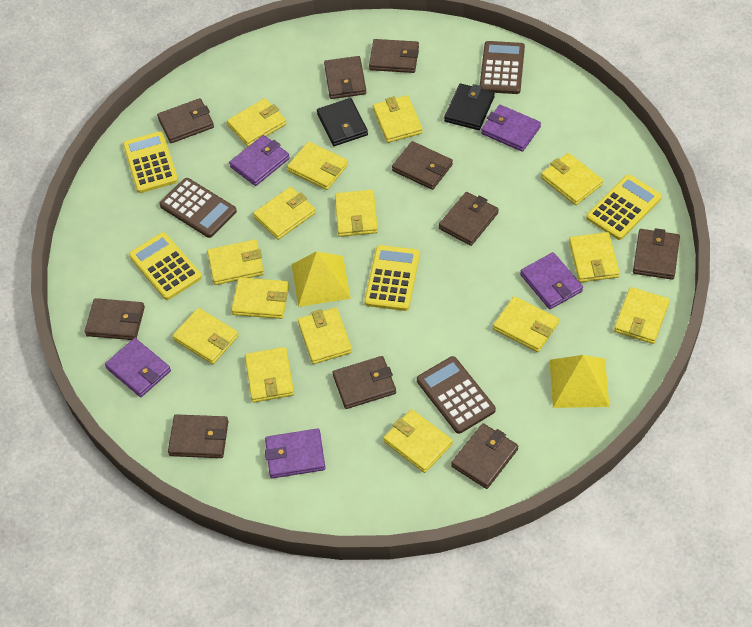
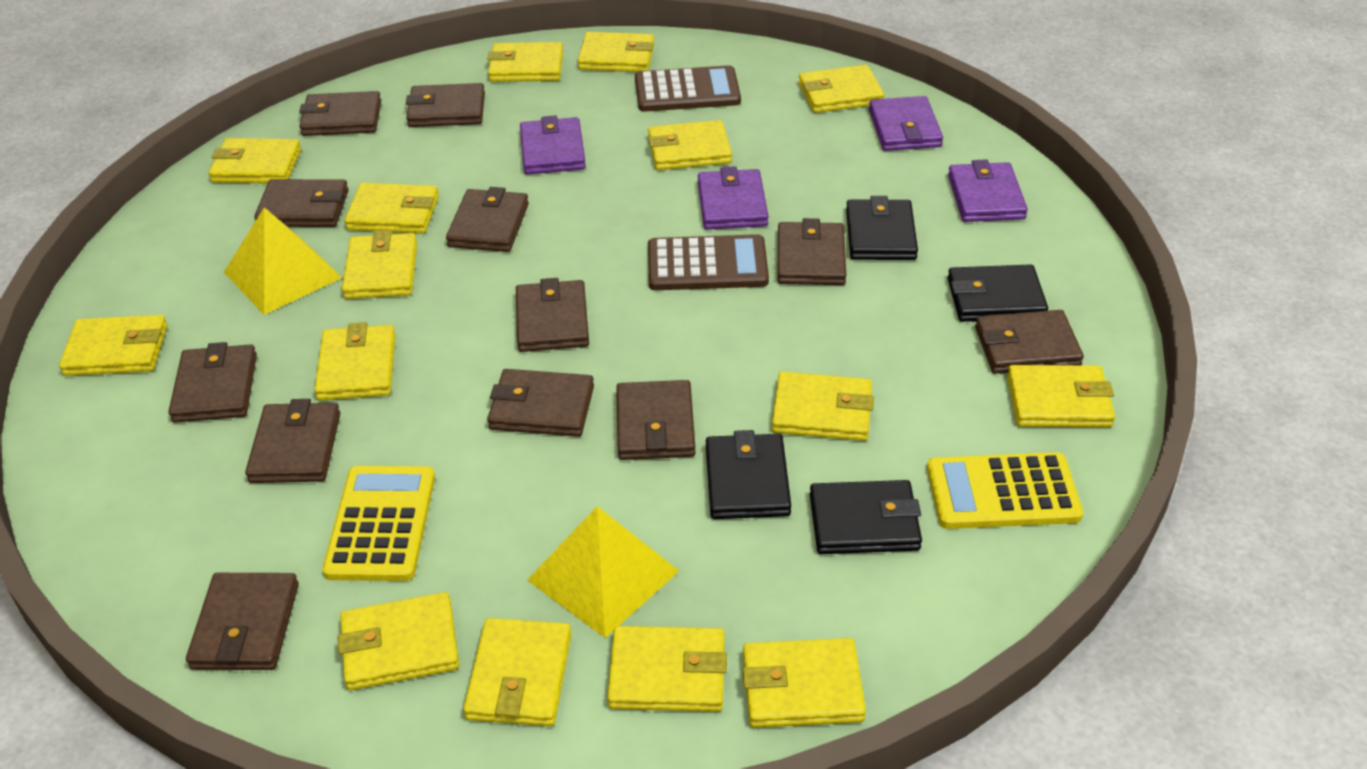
black wallet: 2 -> 4
brown calculator: 3 -> 2
brown wallet: 10 -> 12
purple wallet: 5 -> 4
yellow calculator: 4 -> 2

